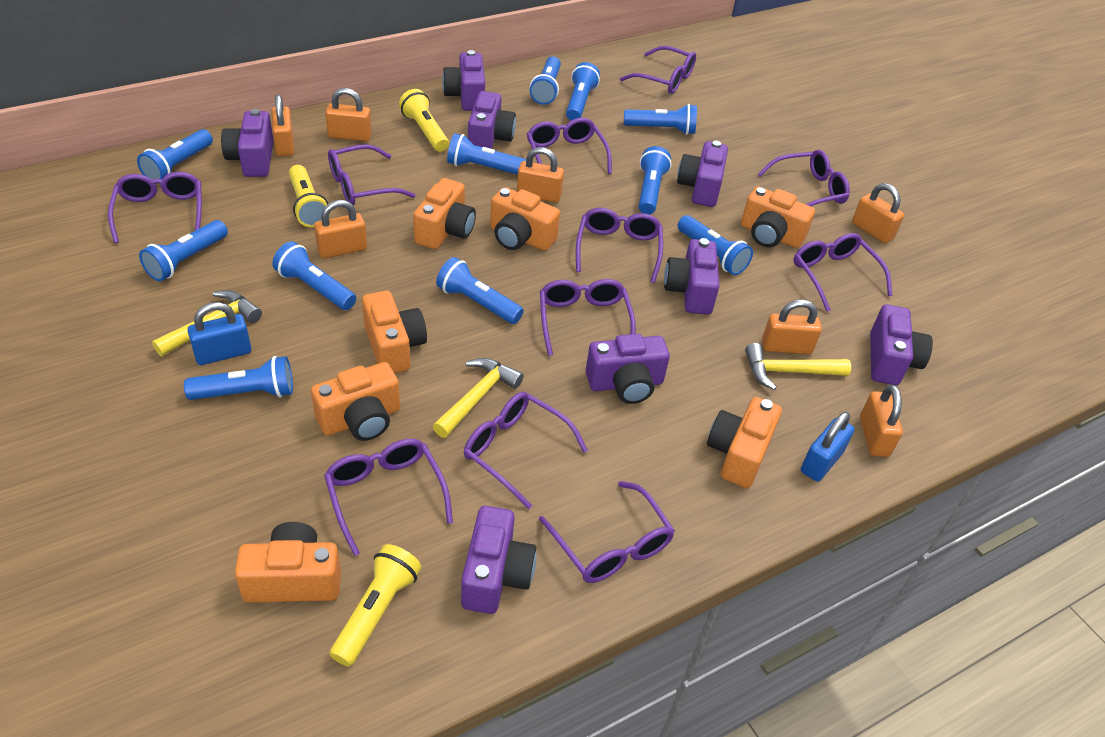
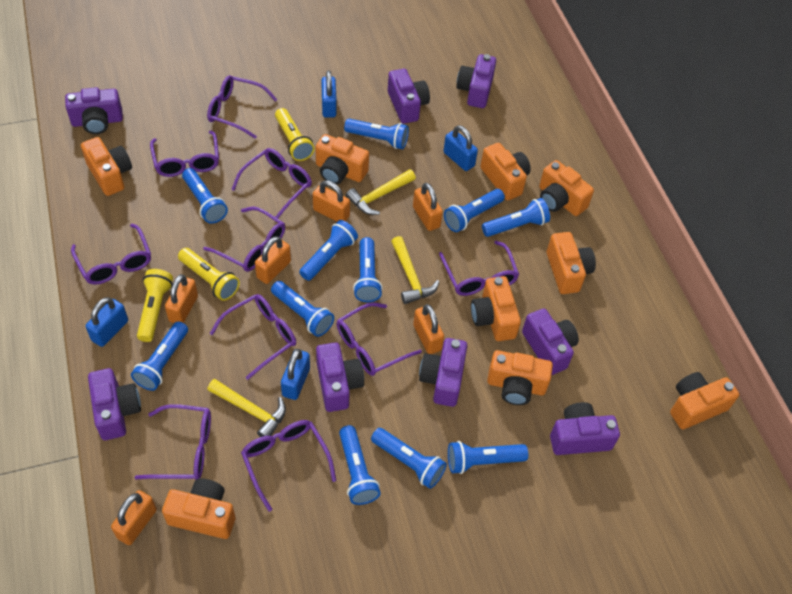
blue padlock: 2 -> 4
orange camera: 7 -> 9
orange padlock: 7 -> 6
purple glasses: 11 -> 10

